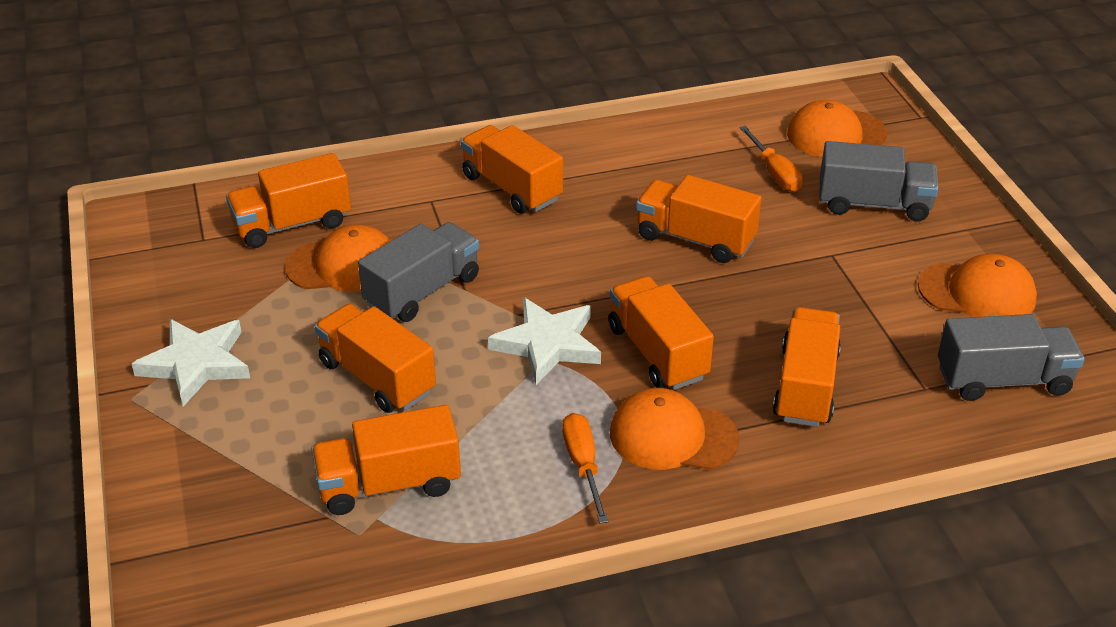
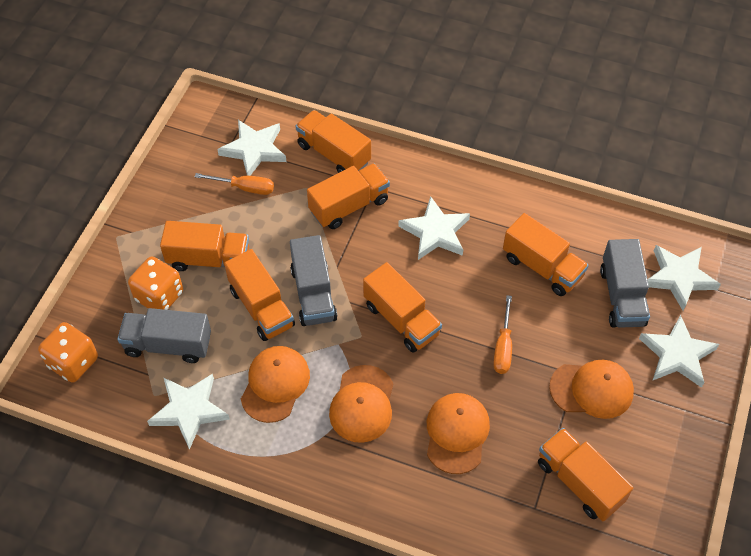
orange dice: 0 -> 2
white star: 2 -> 5

